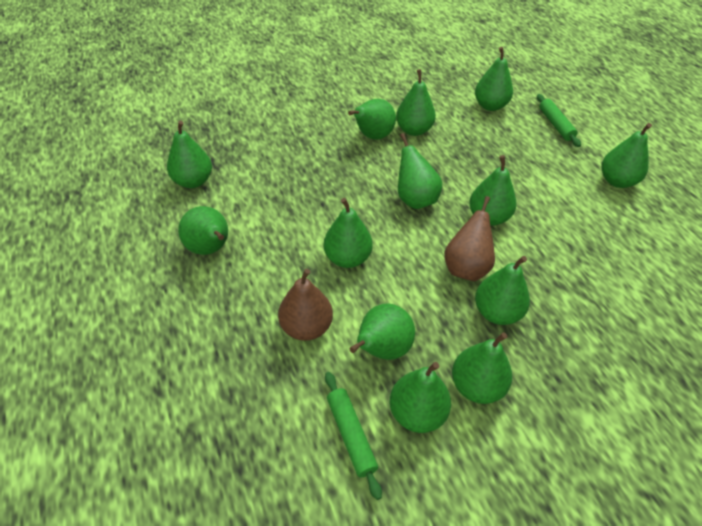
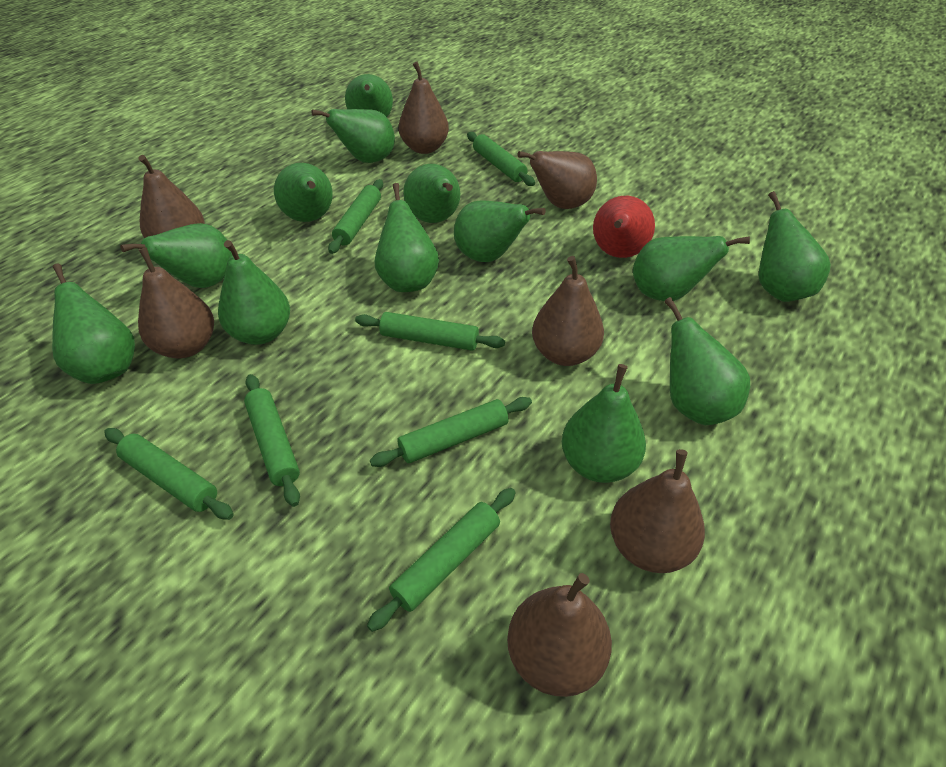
brown pear: 2 -> 7
green rolling pin: 2 -> 7
red pear: 0 -> 1

